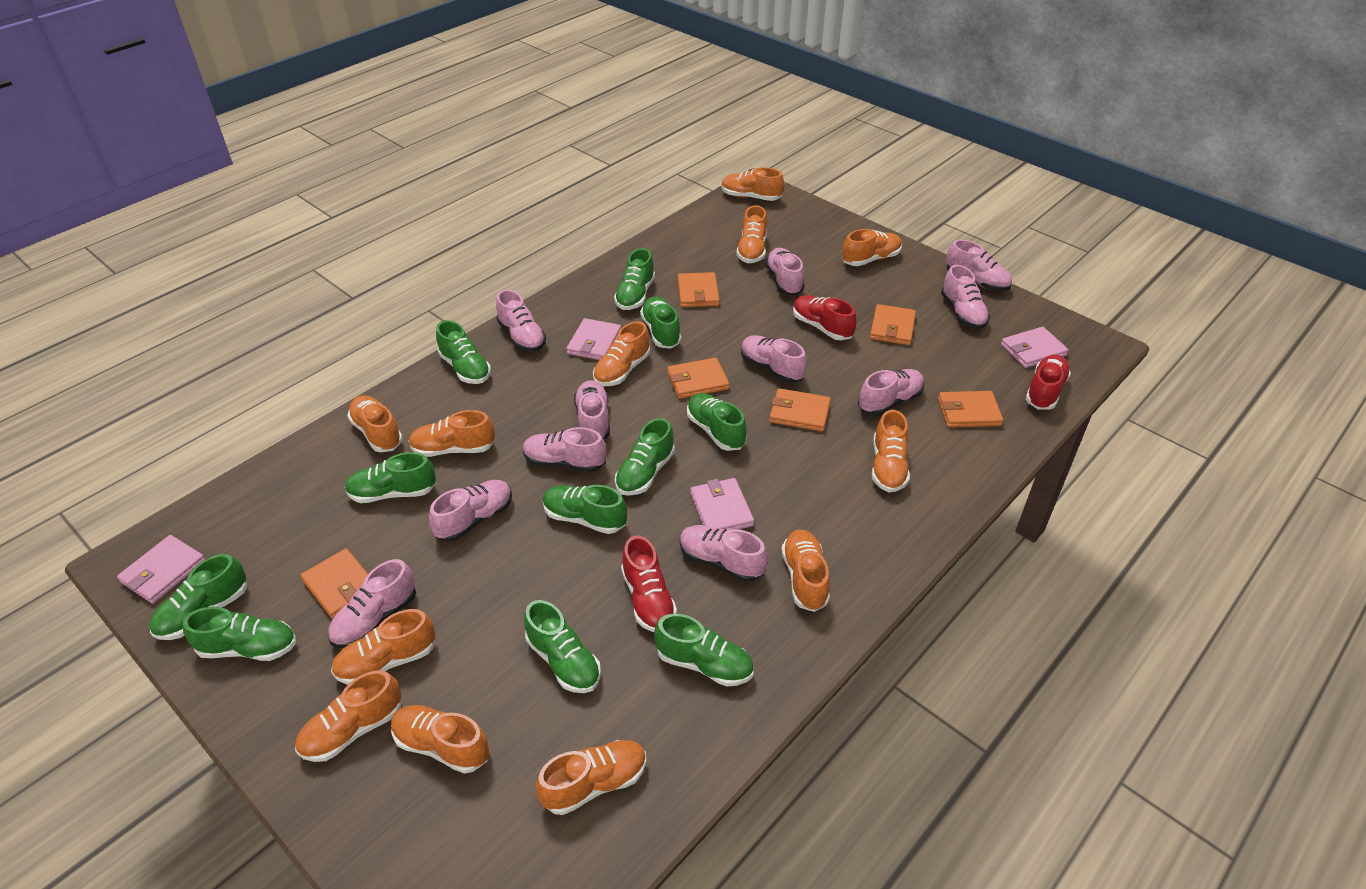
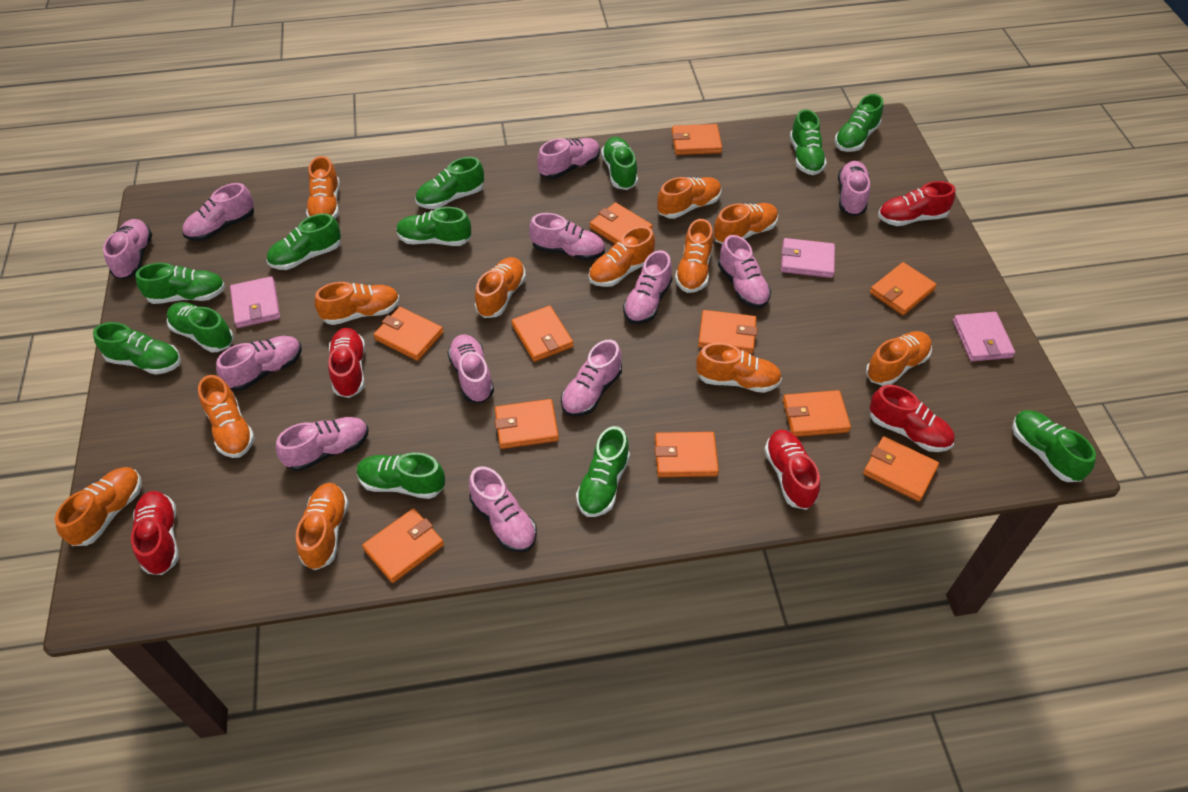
green shoe: 11 -> 12
orange wallet: 6 -> 11
pink shoe: 11 -> 12
pink wallet: 4 -> 3
red shoe: 3 -> 5

